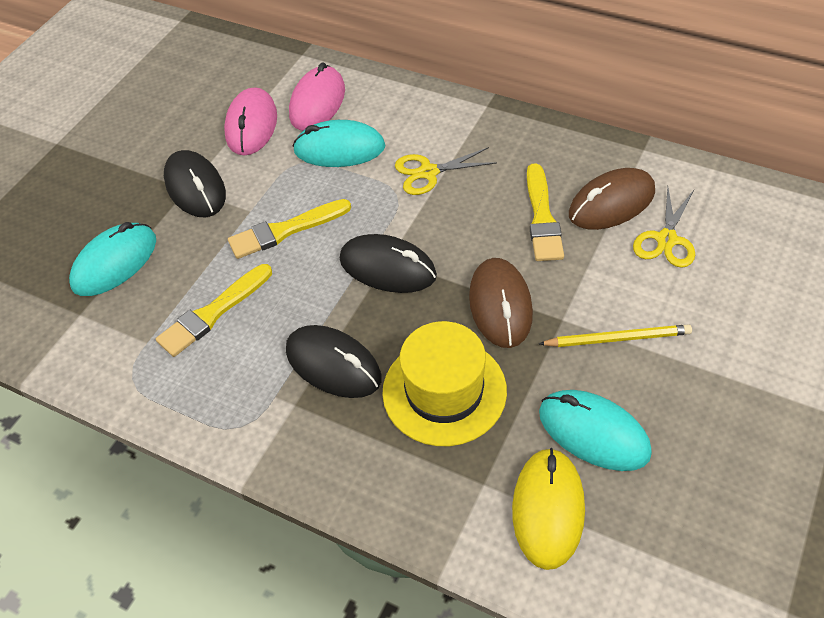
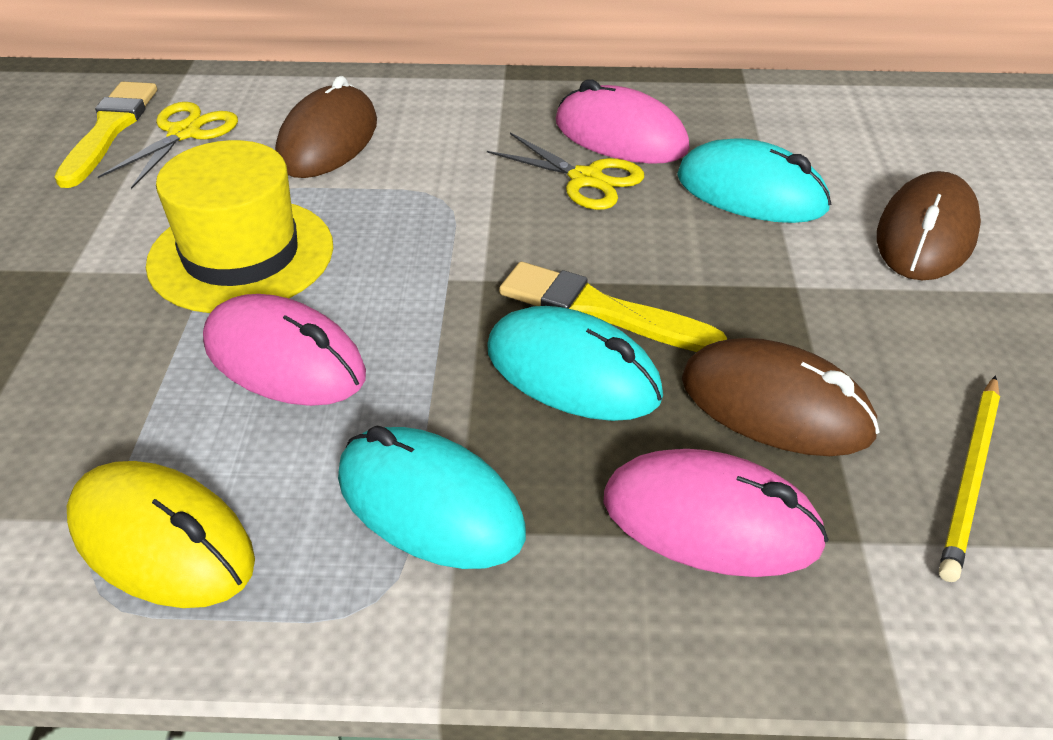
black mouse: 3 -> 0
brown mouse: 2 -> 3
pink mouse: 2 -> 3
yellow brush: 3 -> 2

